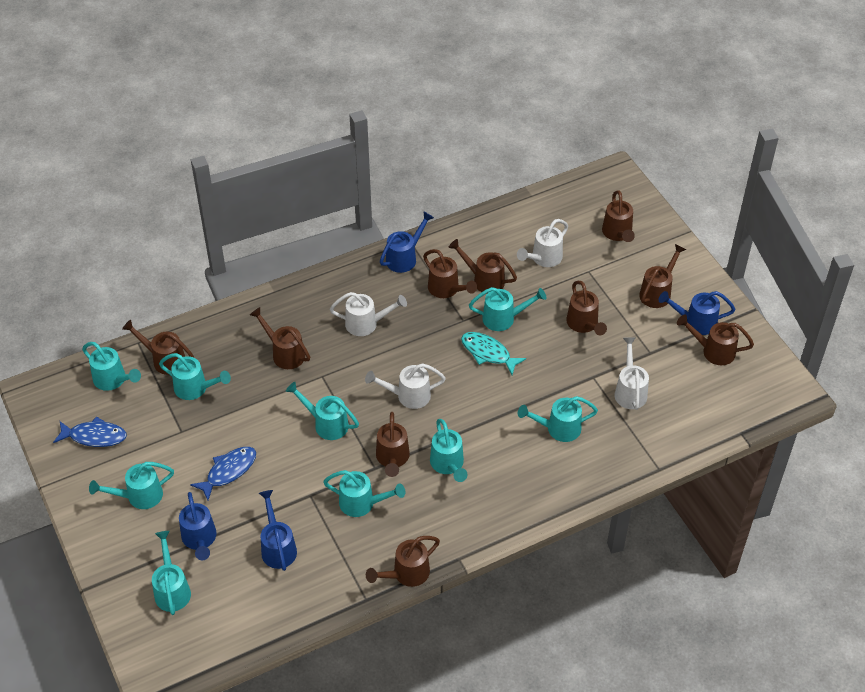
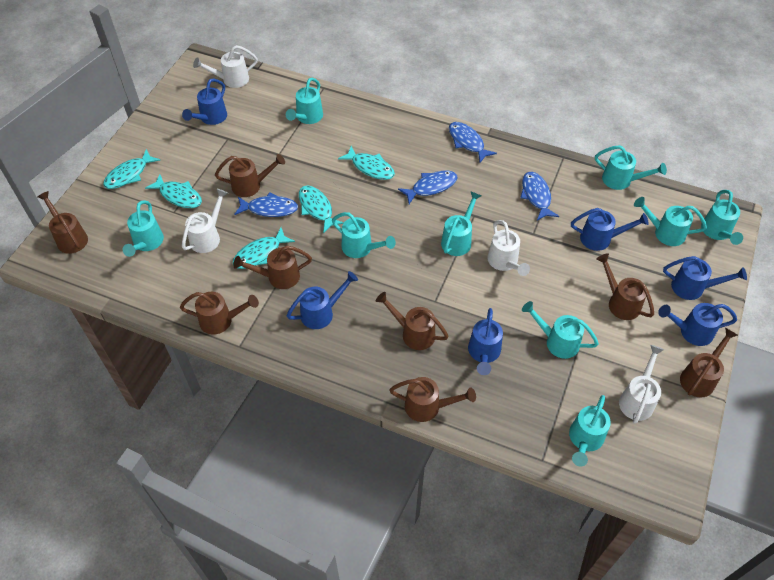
blue fish: 2 -> 4
blue watering can: 4 -> 6
brown watering can: 10 -> 8
turquoise fish: 1 -> 5

